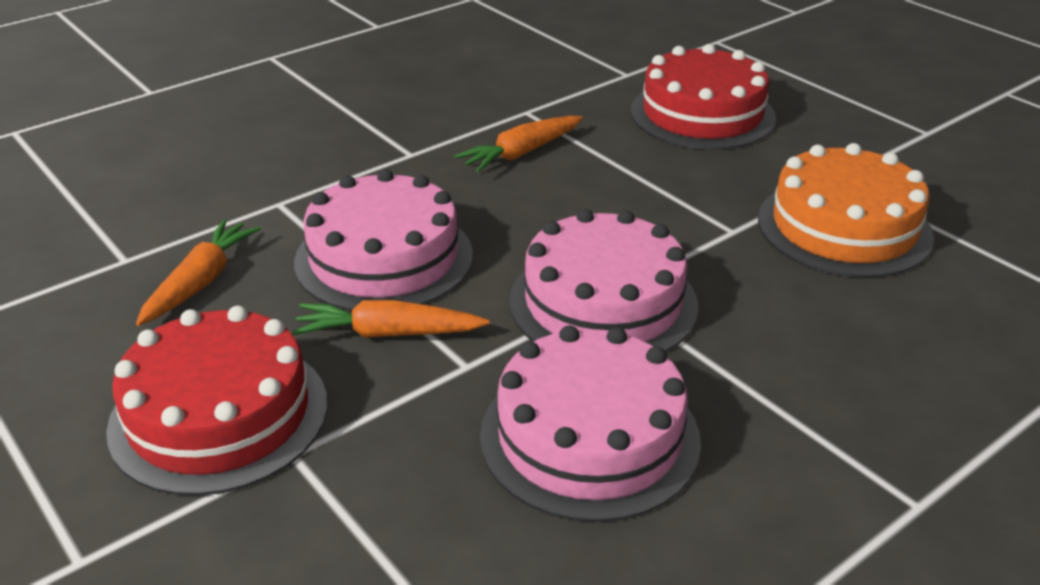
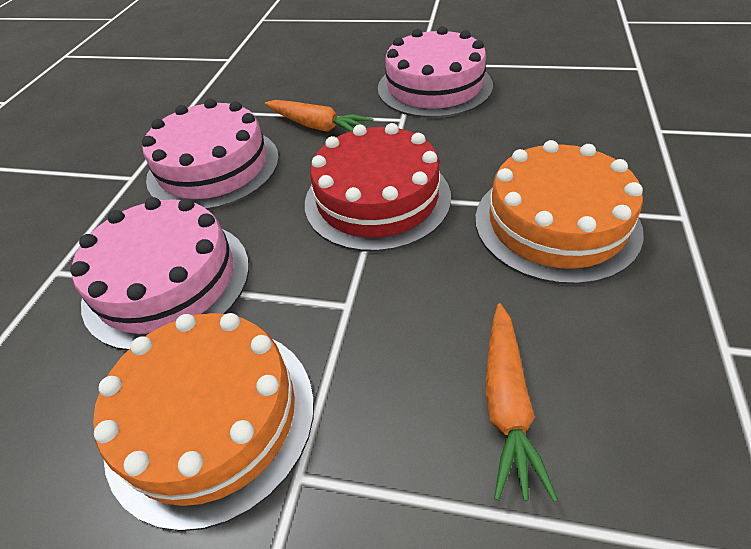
orange cake: 1 -> 2
orange carrot: 3 -> 2
red cake: 2 -> 1

